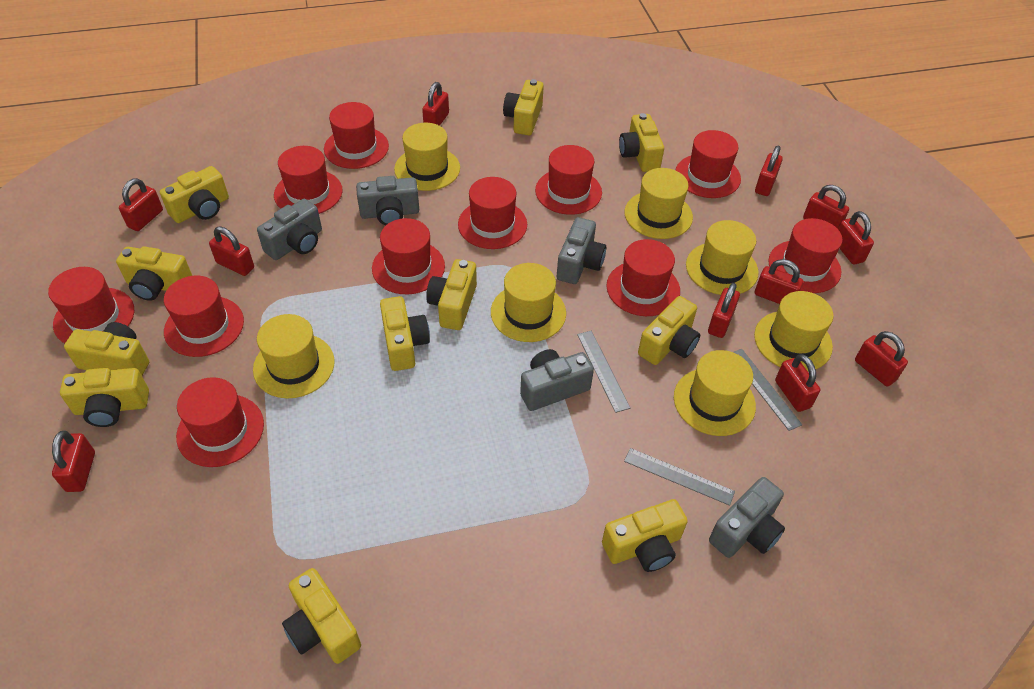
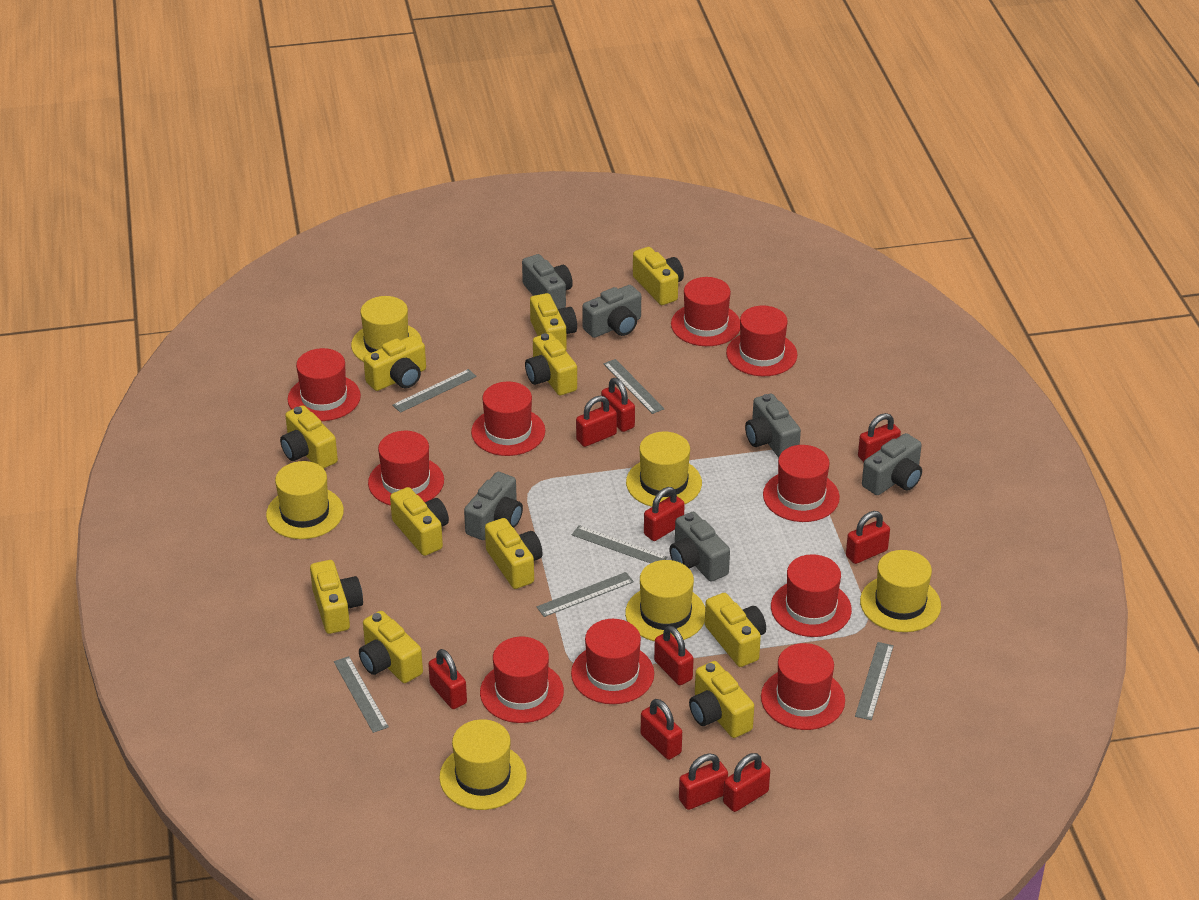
grey camera: 5 -> 6
grey ruler: 3 -> 6
red hat: 11 -> 10
red padlock: 11 -> 10
yellow hat: 7 -> 6

